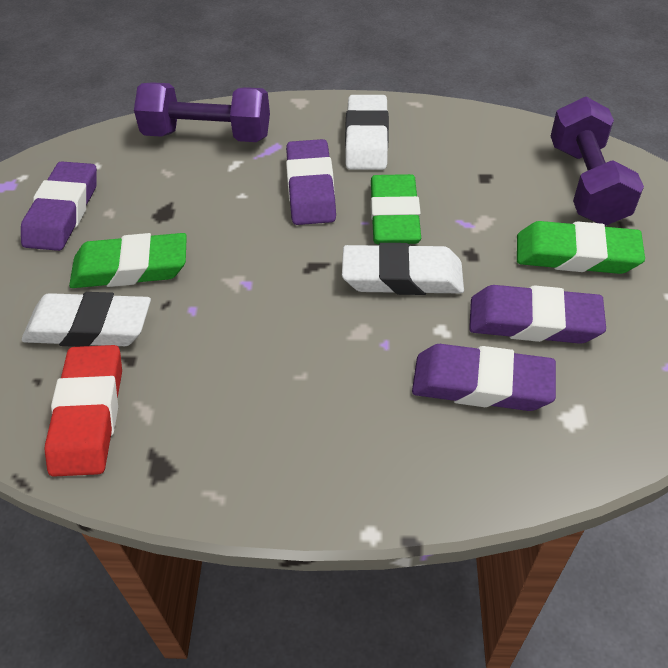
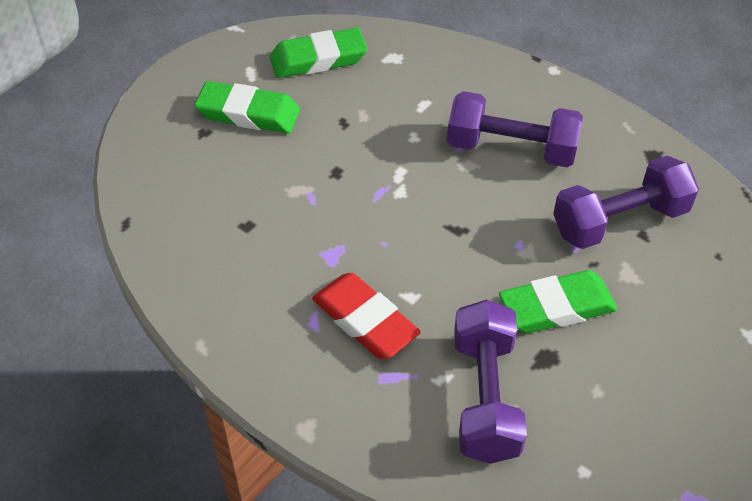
purple dumbbell: 2 -> 3
purple eraser: 4 -> 0
white eraser: 3 -> 0

